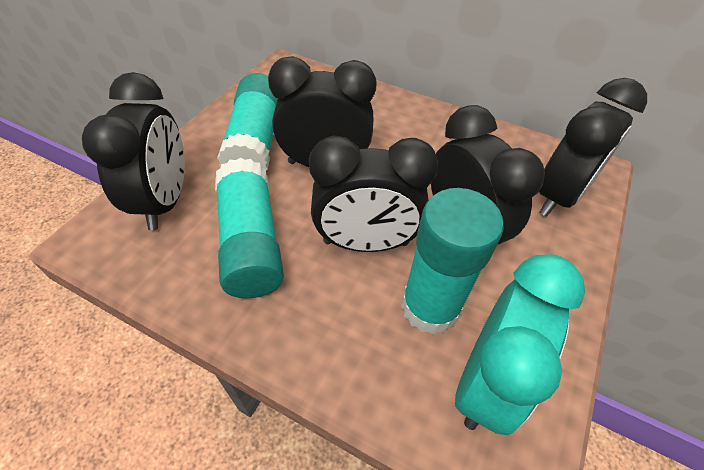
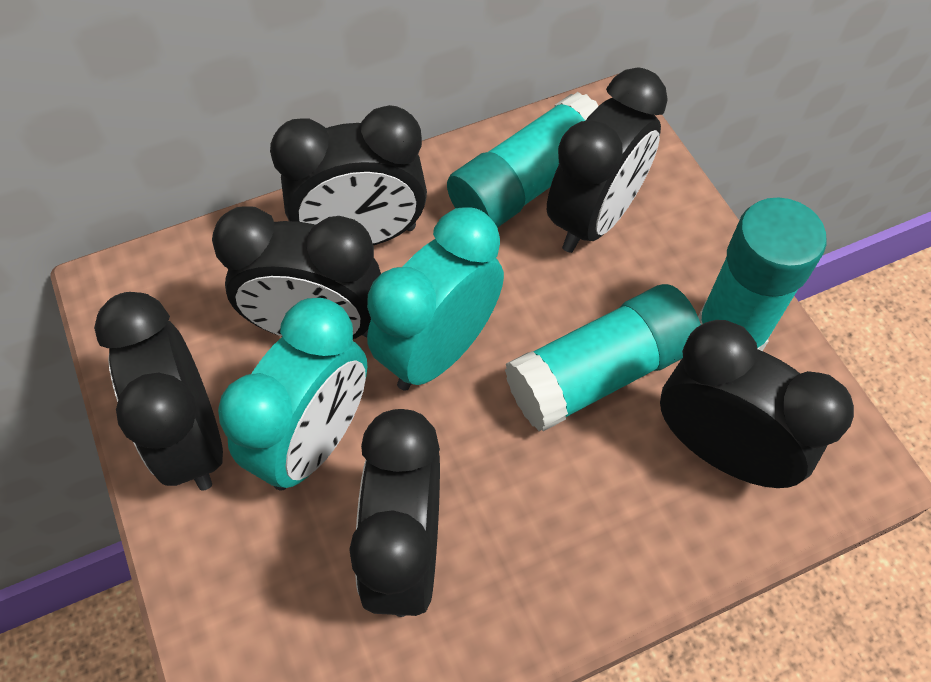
black clock: 5 -> 6
turquoise clock: 1 -> 2

